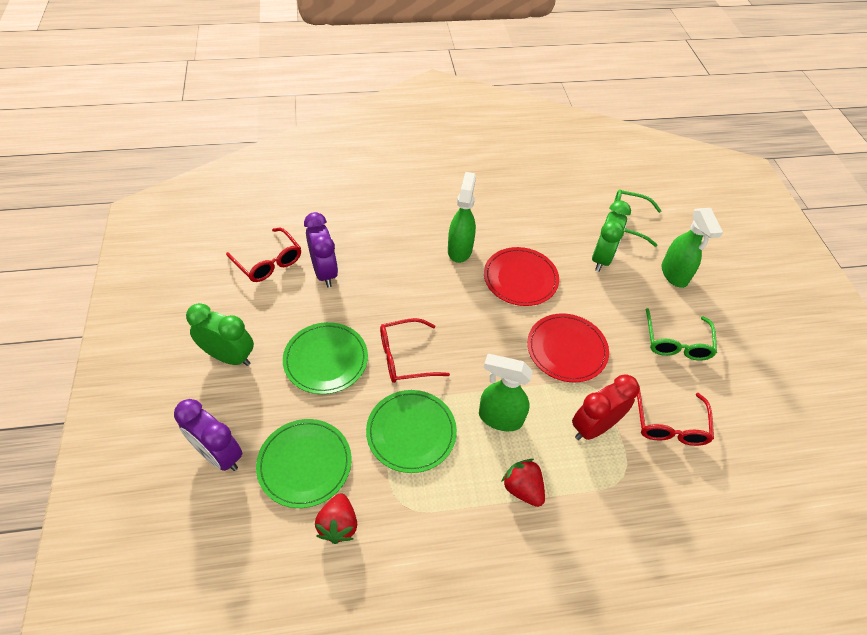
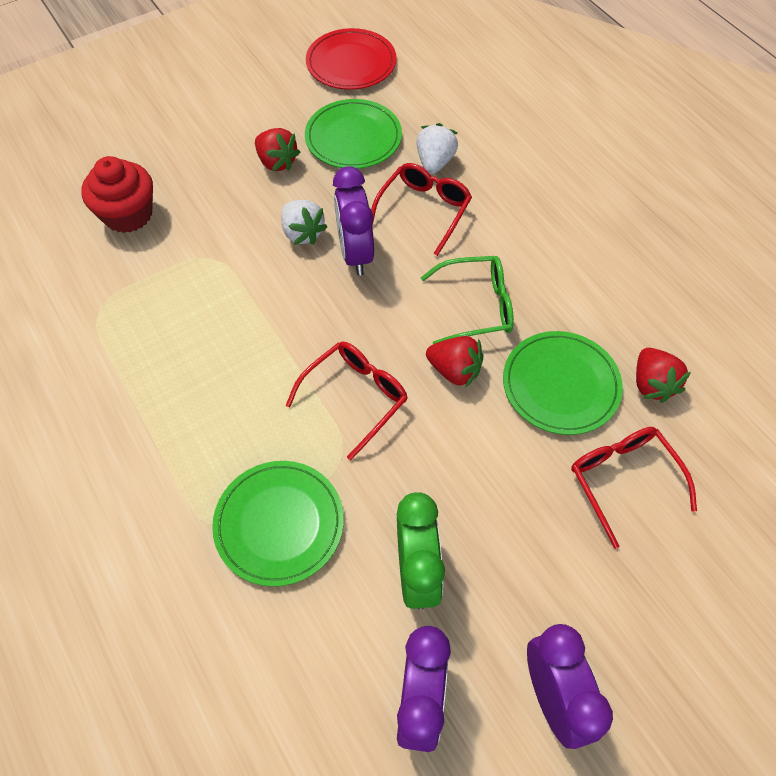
green clock: 2 -> 1
green glasses: 2 -> 1
green spray bottle: 3 -> 0
purple clock: 2 -> 3
red clock: 1 -> 0
red cupcake: 0 -> 1
red plate: 2 -> 1
red strawberry: 2 -> 3
white strawberry: 0 -> 2

